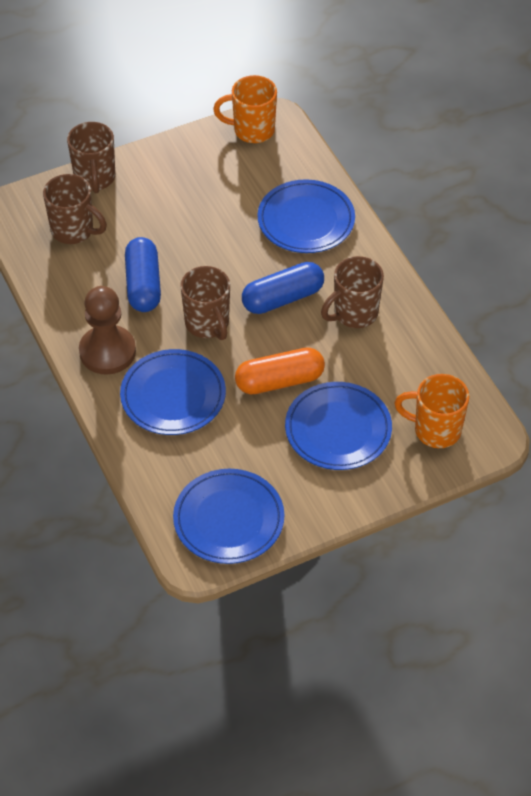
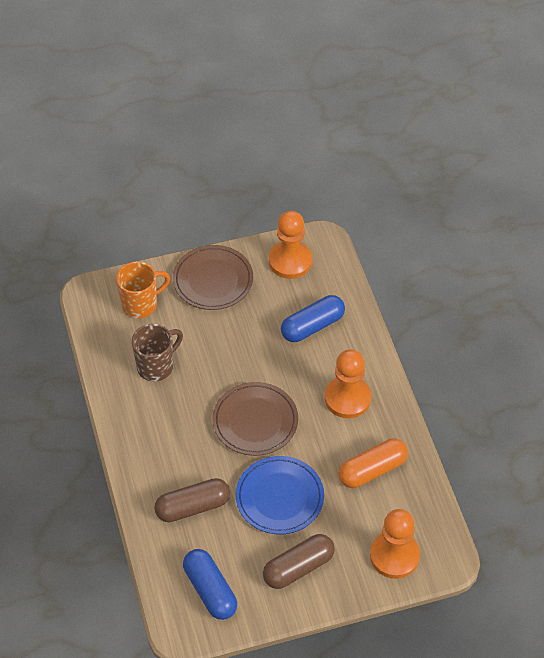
blue plate: 4 -> 1
brown capsule: 0 -> 2
brown mug: 4 -> 1
brown pawn: 1 -> 0
brown plate: 0 -> 2
orange mug: 2 -> 1
orange pawn: 0 -> 3

